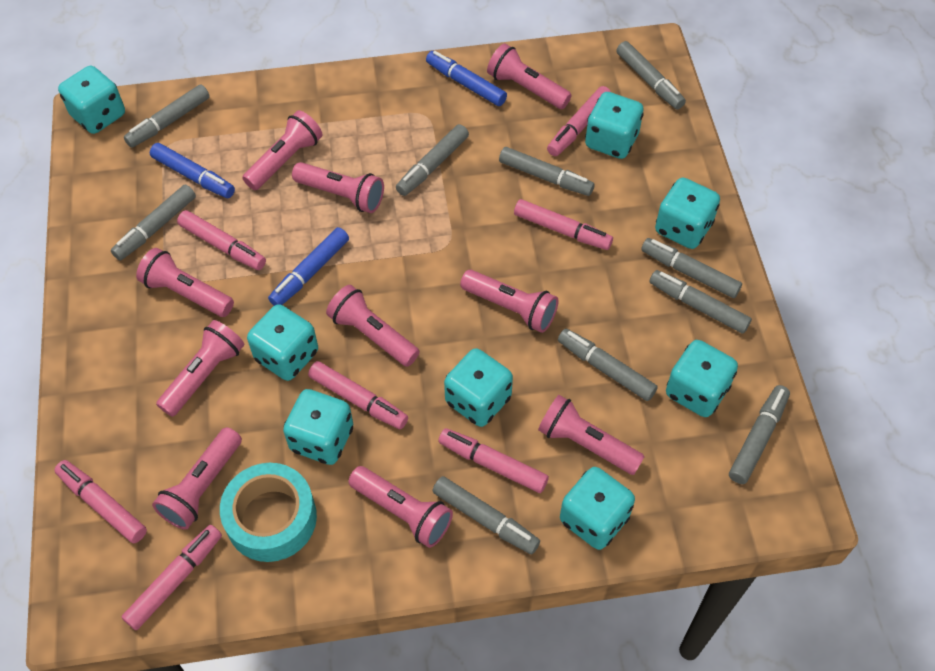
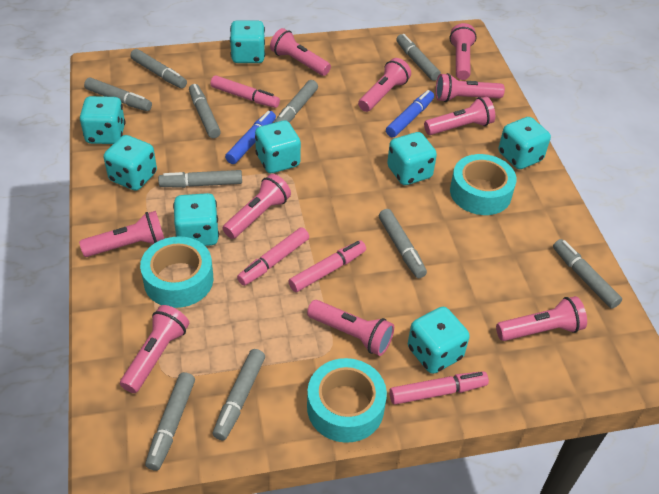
blue marker: 3 -> 2
pink marker: 7 -> 4
turquoise tape: 1 -> 3

